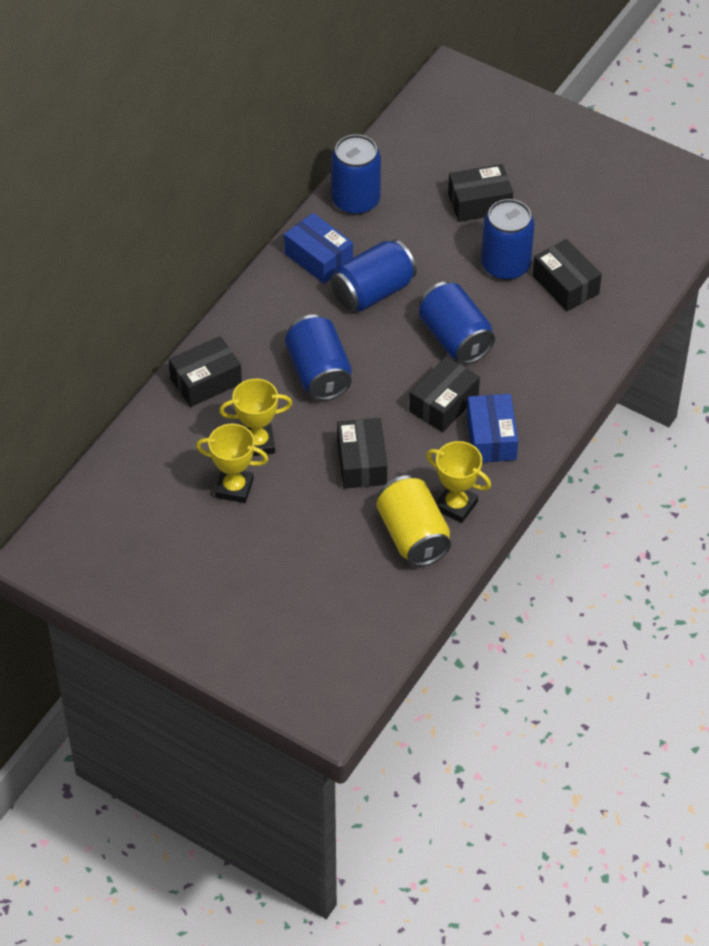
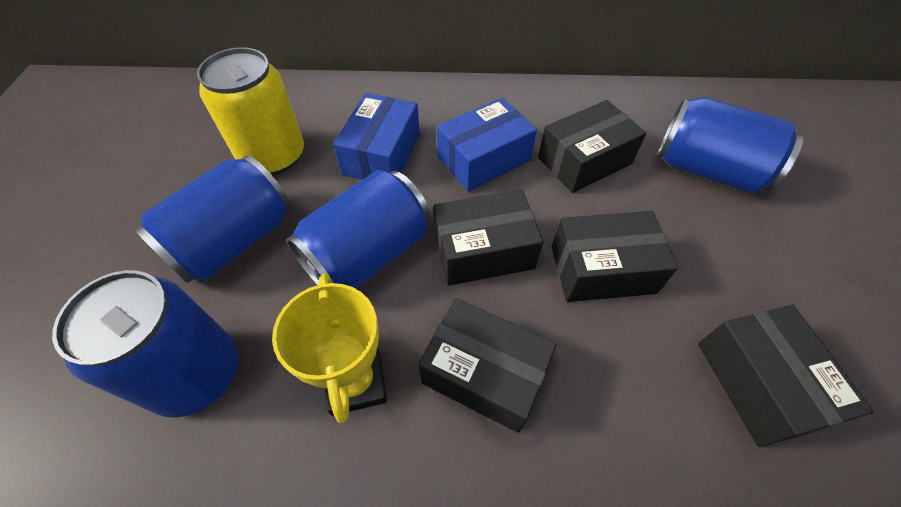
blue can: 5 -> 4
yellow trophy: 3 -> 1

